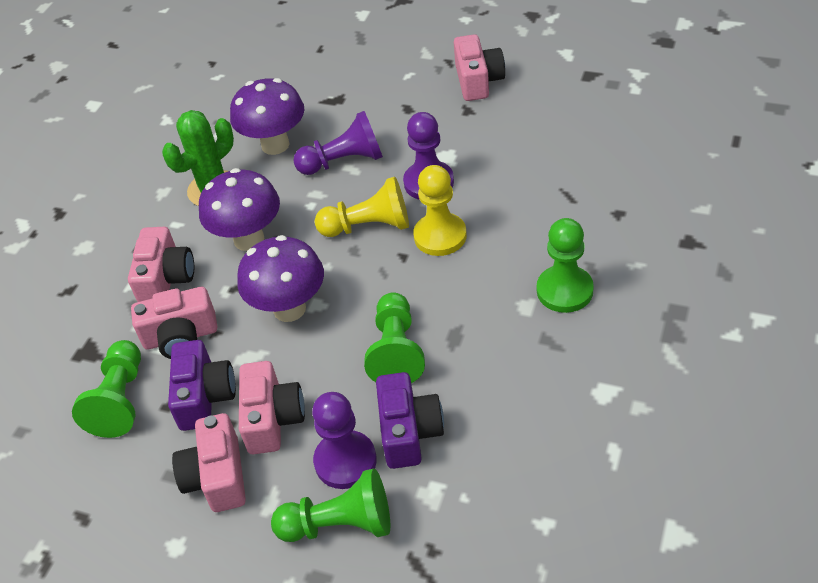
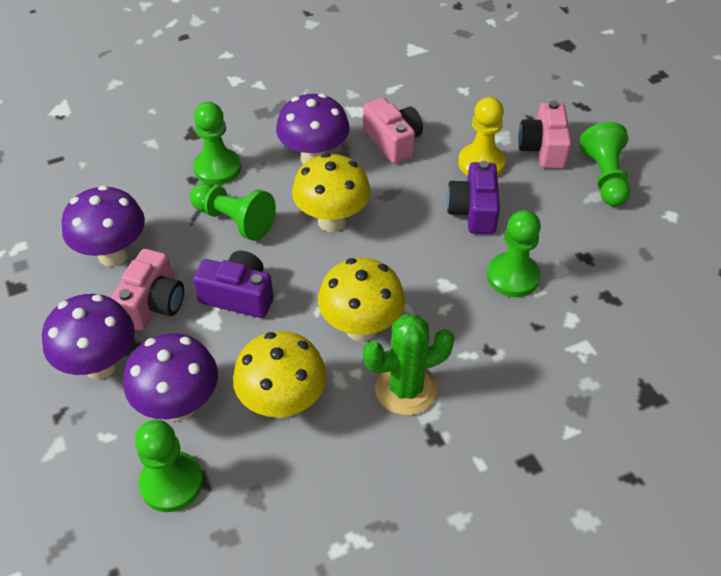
green pawn: 4 -> 5
pink camera: 5 -> 3
purple mushroom: 3 -> 4
purple pawn: 3 -> 0
yellow mushroom: 0 -> 3
yellow pawn: 2 -> 1

